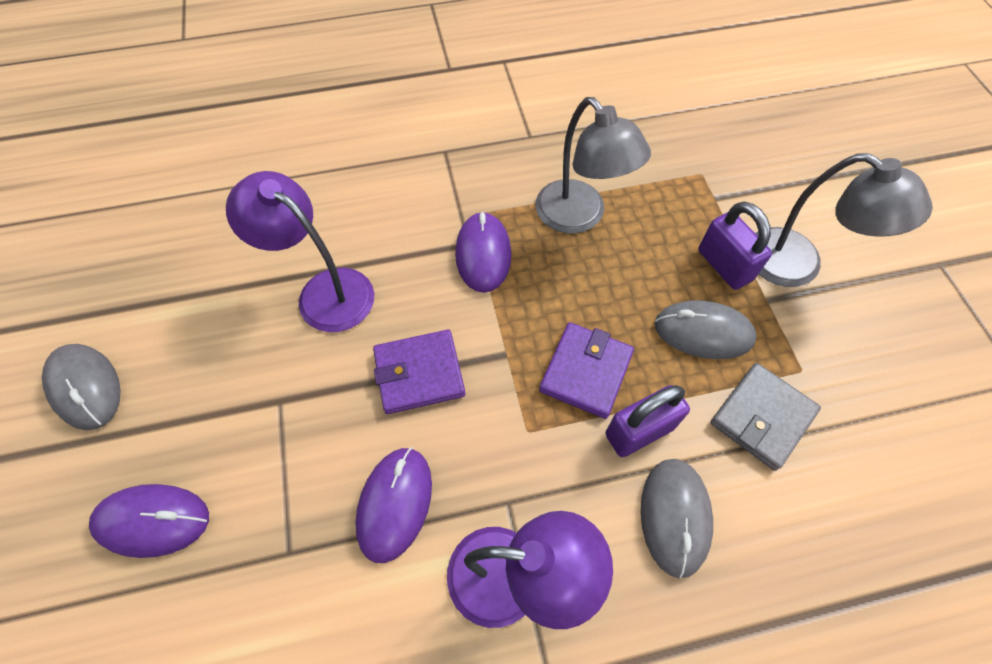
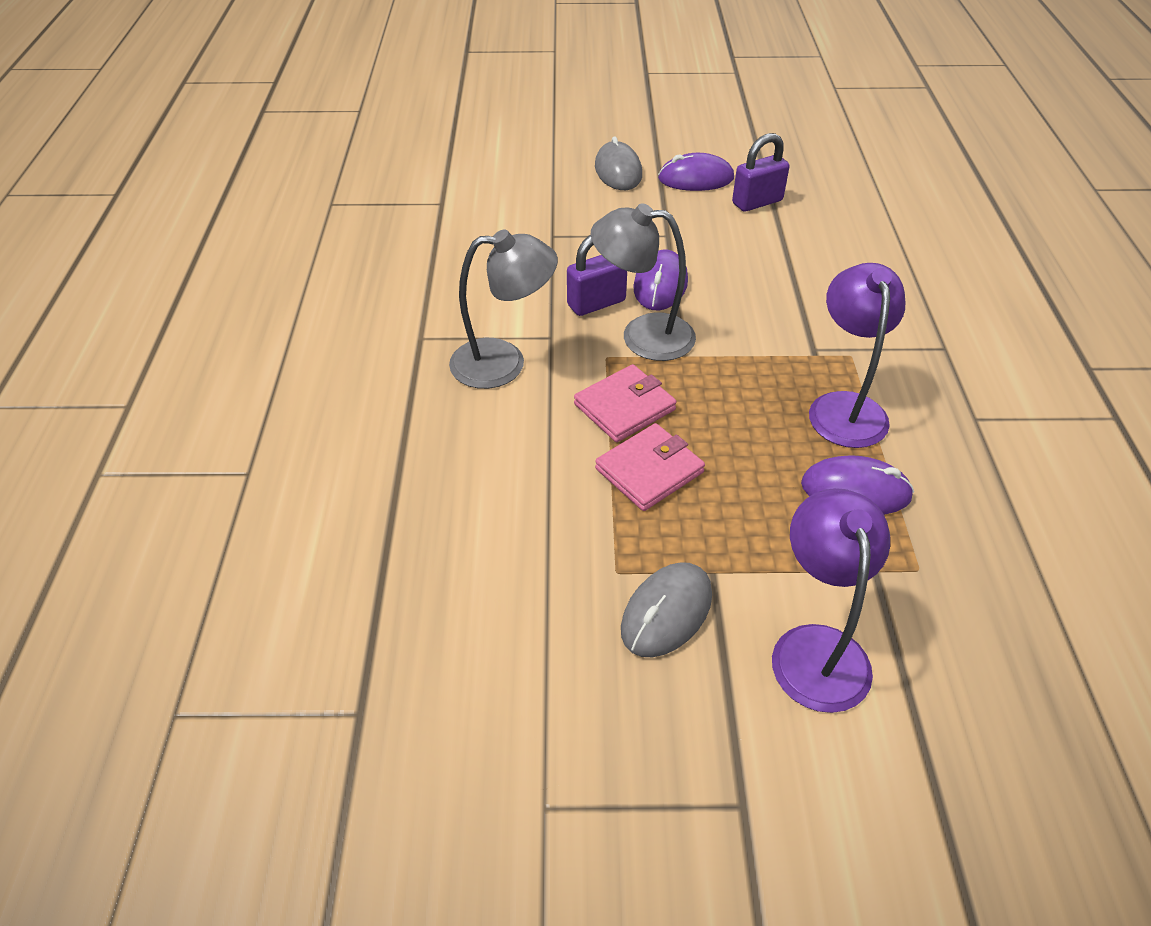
grey mouse: 3 -> 2
grey wallet: 1 -> 0
pink wallet: 0 -> 2
purple wallet: 2 -> 0

